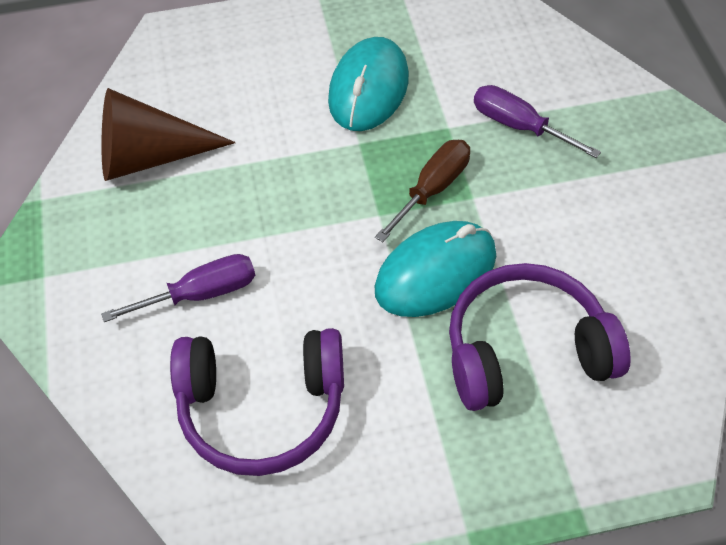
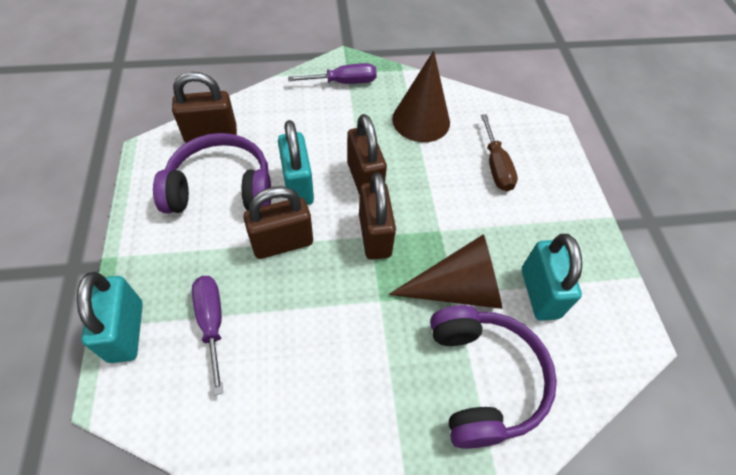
brown cone: 1 -> 2
brown padlock: 0 -> 4
turquoise mouse: 2 -> 0
turquoise padlock: 0 -> 3

